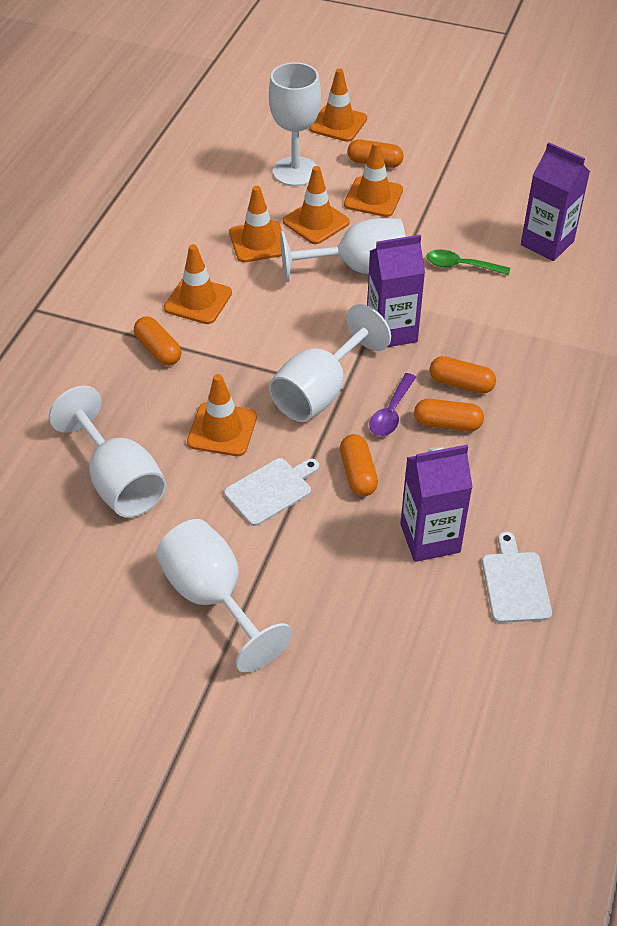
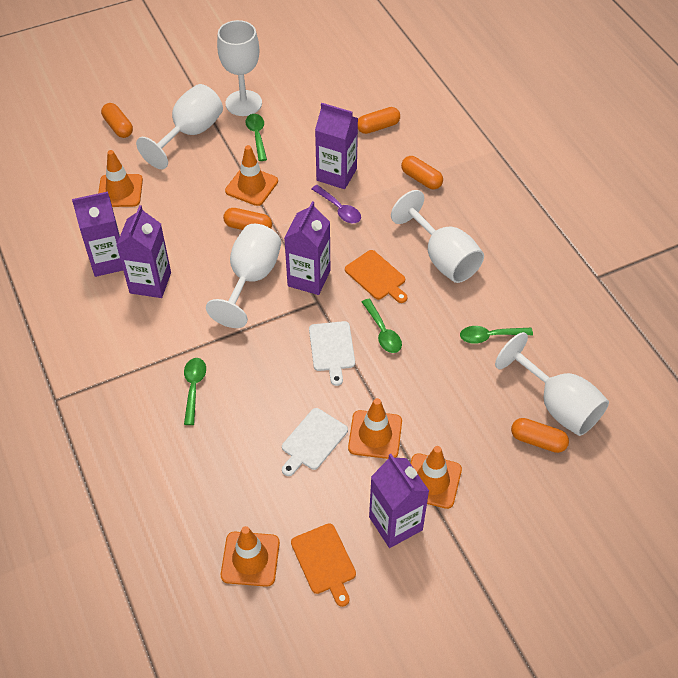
green spoon: 1 -> 4
orange cutting board: 0 -> 2
orange traffic cone: 6 -> 5
purple carton: 3 -> 5

